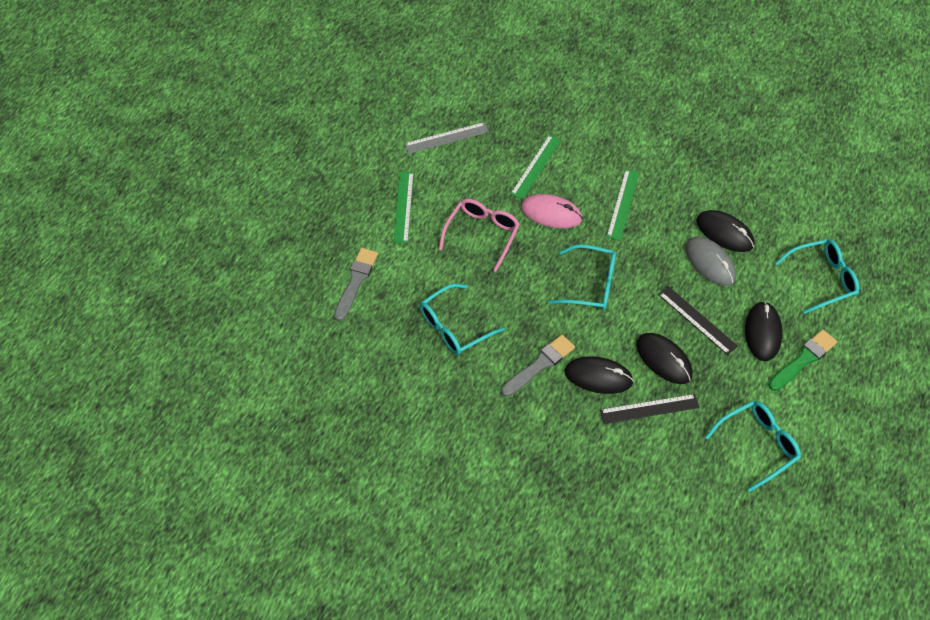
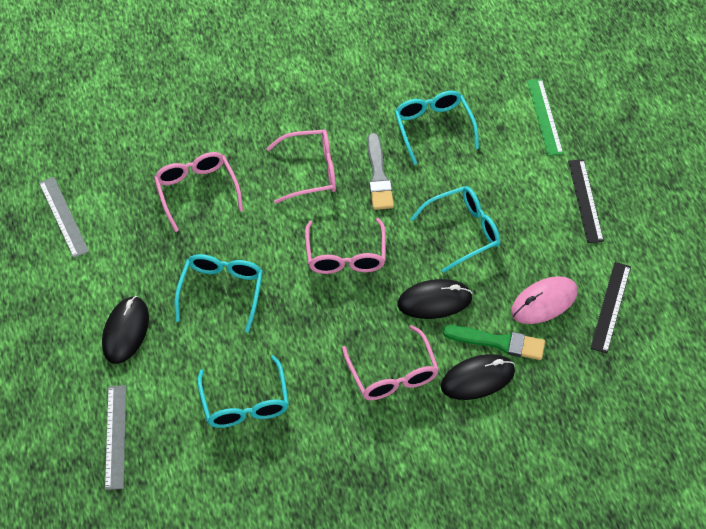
black mouse: 4 -> 3
green ruler: 3 -> 1
grey brush: 2 -> 1
grey mouse: 1 -> 0
grey ruler: 1 -> 2
pink glasses: 1 -> 4

